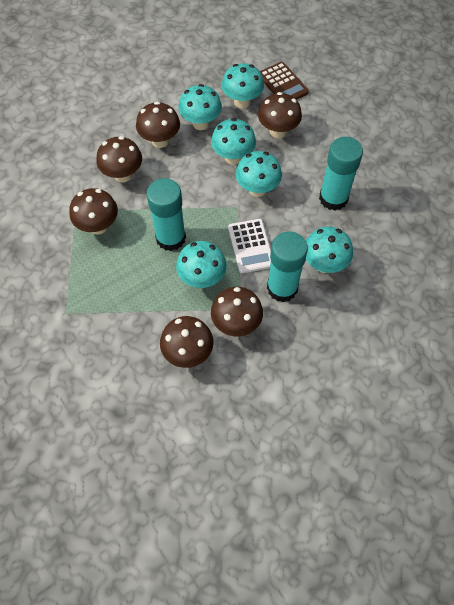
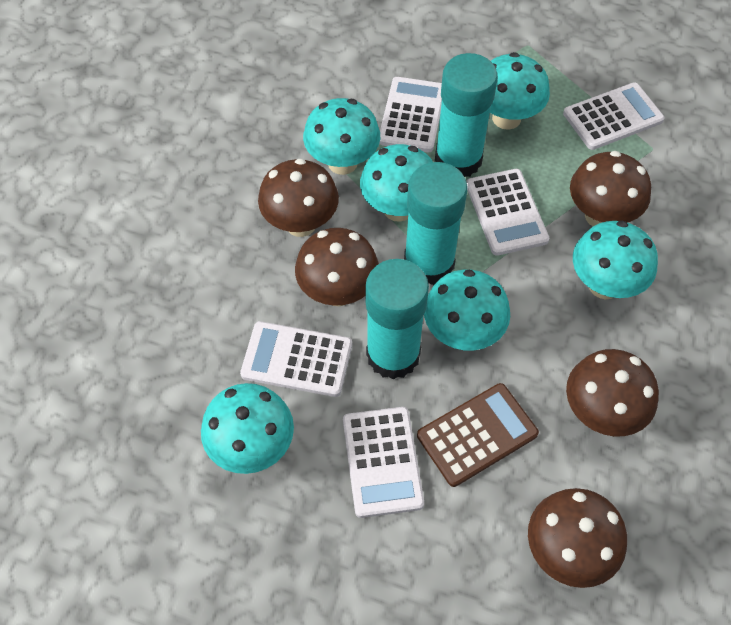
brown mushroom: 6 -> 5
white calculator: 1 -> 5

